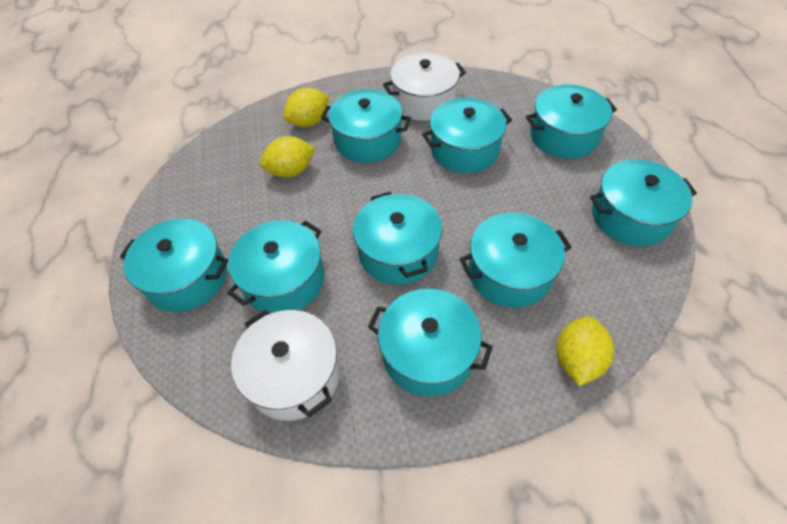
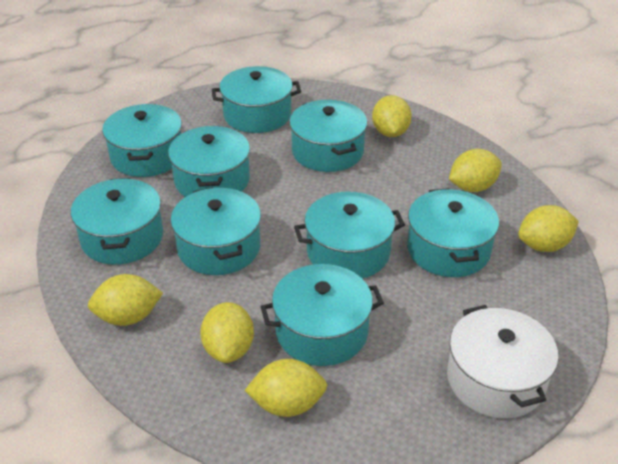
white pot: 2 -> 1
yellow lemon: 3 -> 6

